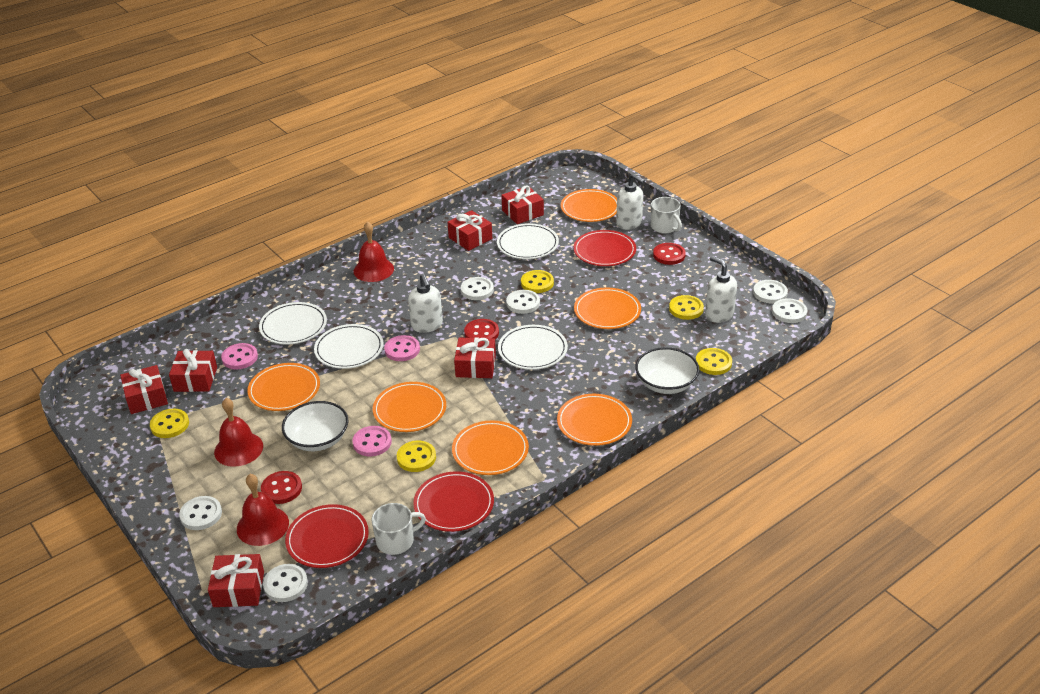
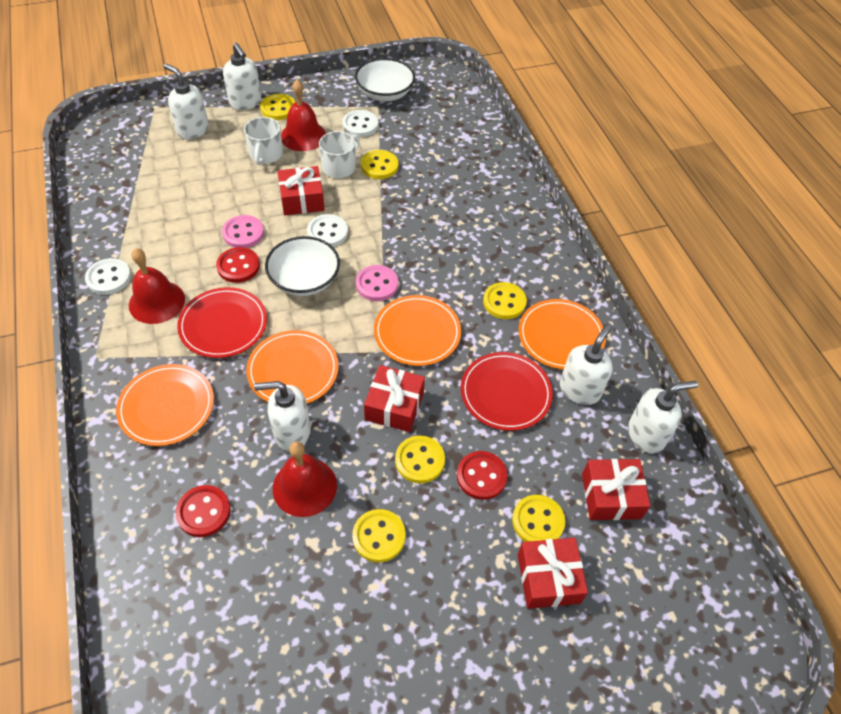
orange plate: 6 -> 4
pink button: 3 -> 2
red gift: 6 -> 4
red plate: 3 -> 2
white button: 6 -> 3
white plate: 4 -> 0
white soap dispenser: 3 -> 5
yellow button: 5 -> 6

